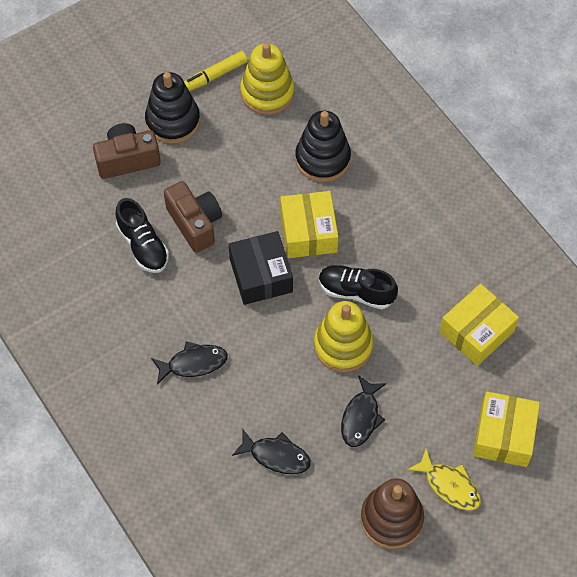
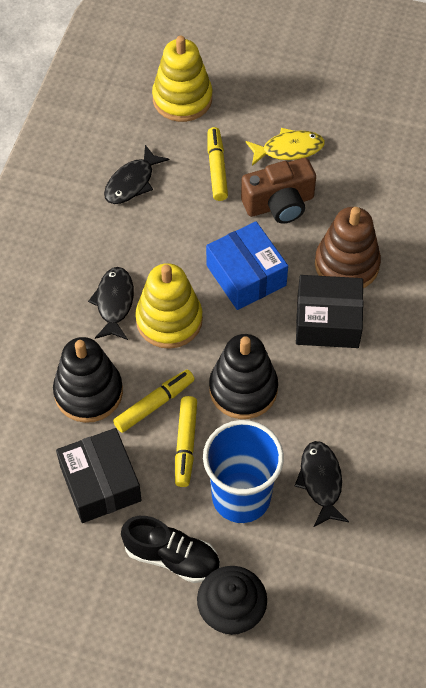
black box: 1 -> 2
black cupcake: 0 -> 1
black shoe: 2 -> 1
blue box: 0 -> 1
blue cup: 0 -> 1
brown camera: 2 -> 1
yellow box: 3 -> 0
yellow marker: 1 -> 3

